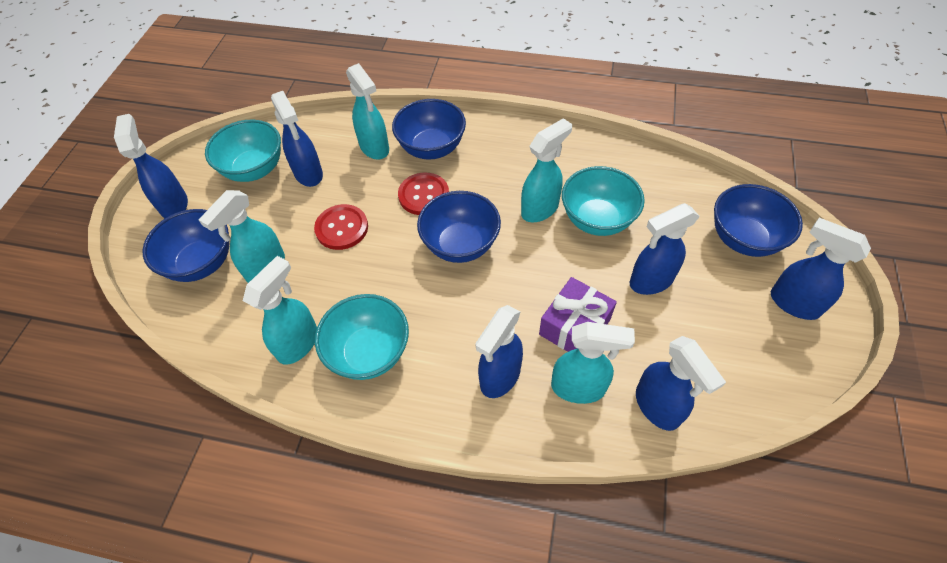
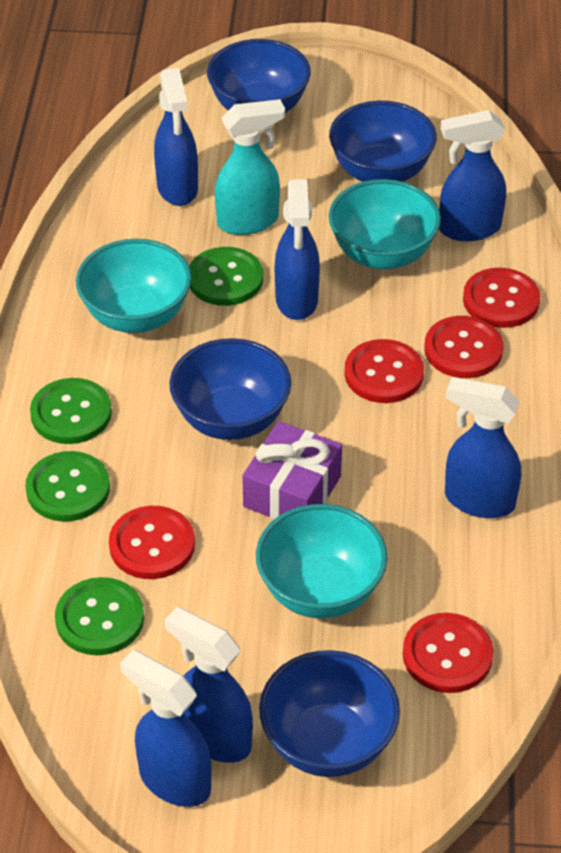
green button: 0 -> 4
red button: 2 -> 5
turquoise spray bottle: 5 -> 1

